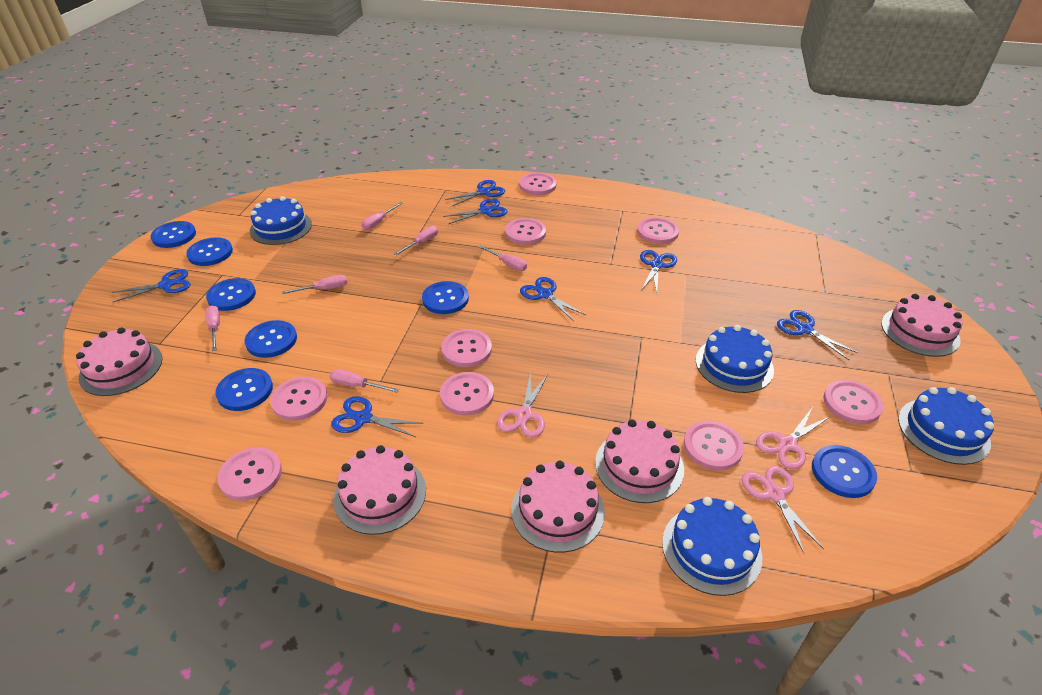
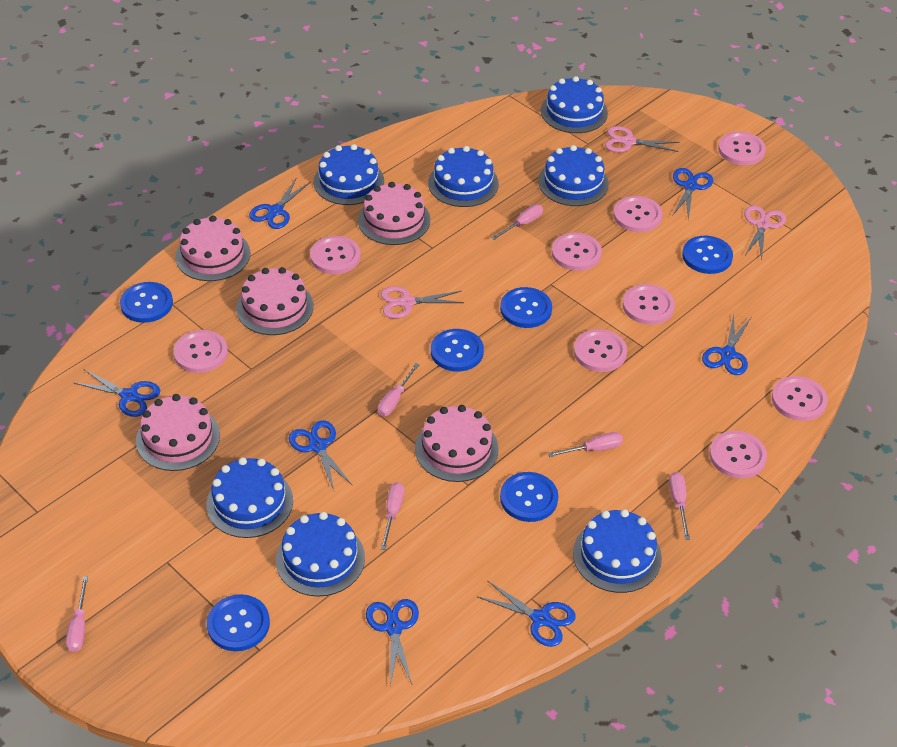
blue button: 7 -> 6
blue cake: 4 -> 7

